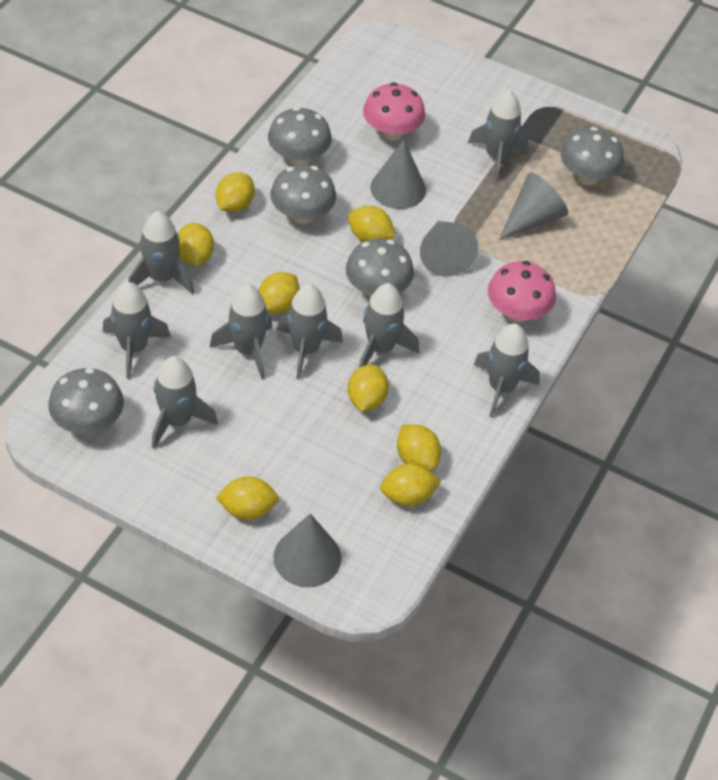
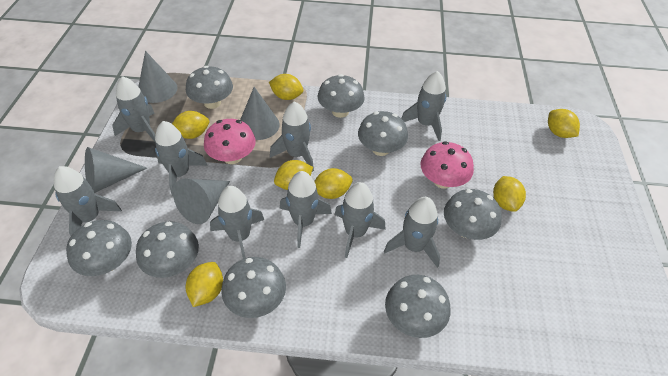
grey mushroom: 5 -> 8
grey rocket: 8 -> 9
yellow lemon: 8 -> 7

